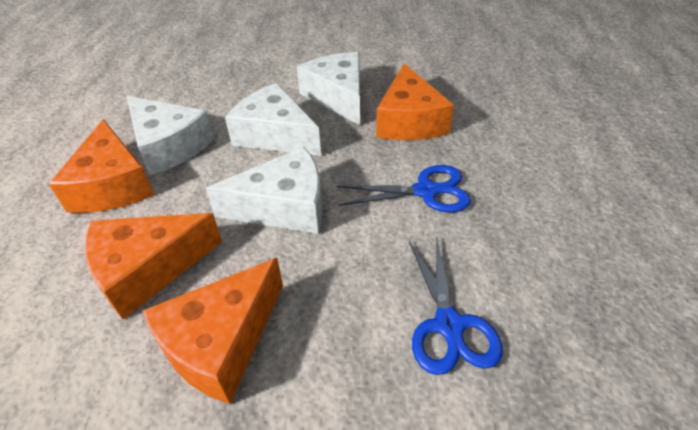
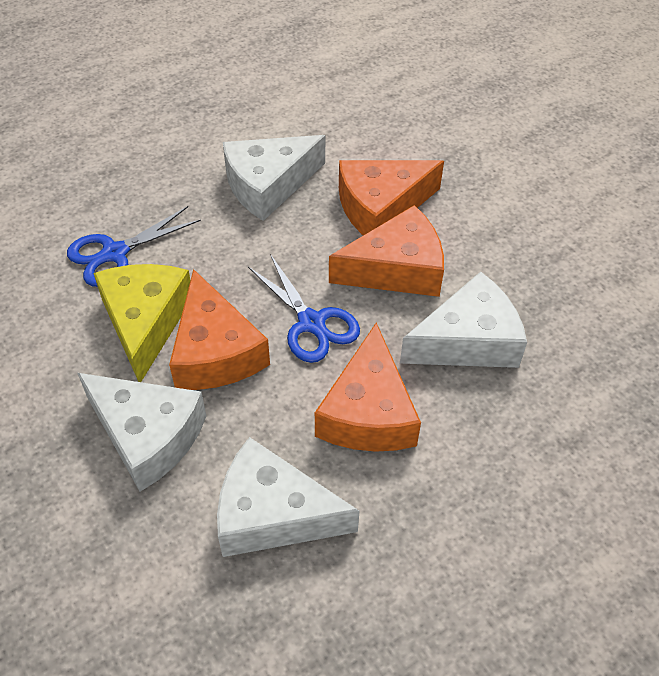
yellow cheese: 0 -> 1

